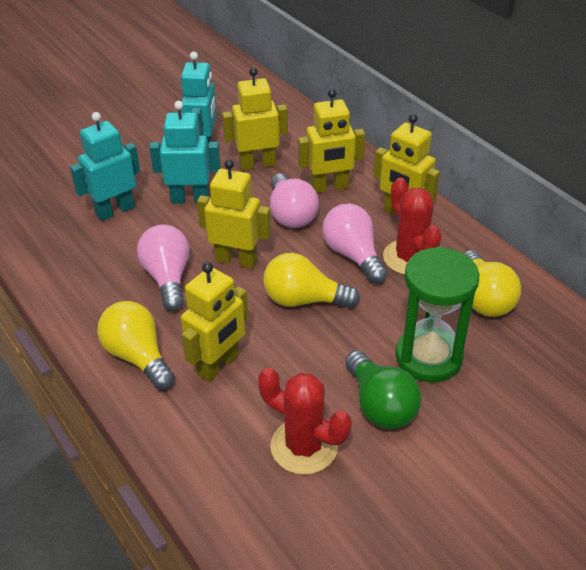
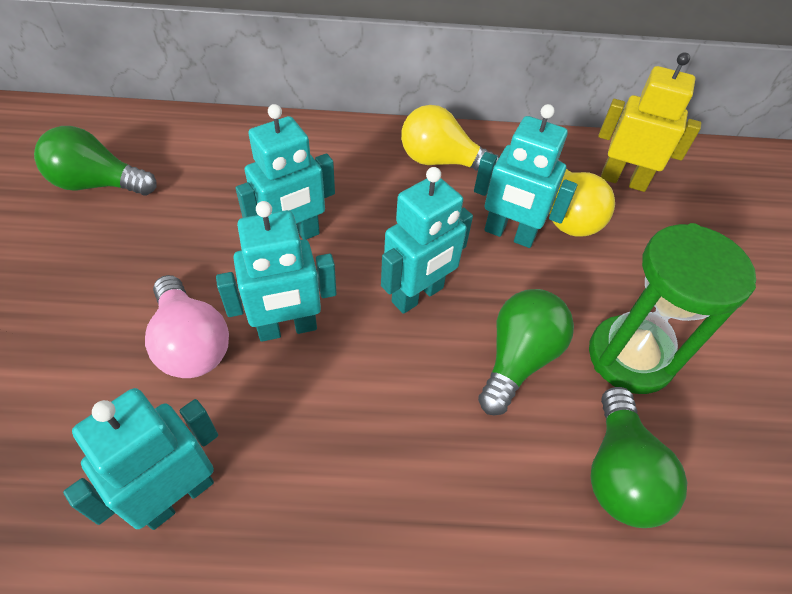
green light bulb: 1 -> 3
pink light bulb: 3 -> 1
red cactus: 2 -> 0
turquoise robot: 3 -> 5
yellow light bulb: 3 -> 2
yellow robot: 5 -> 1

